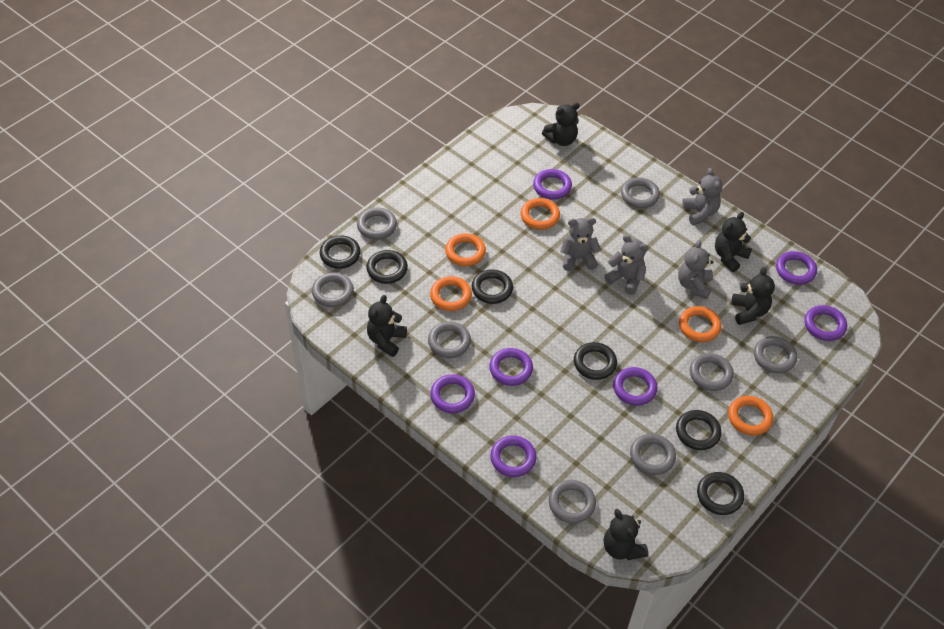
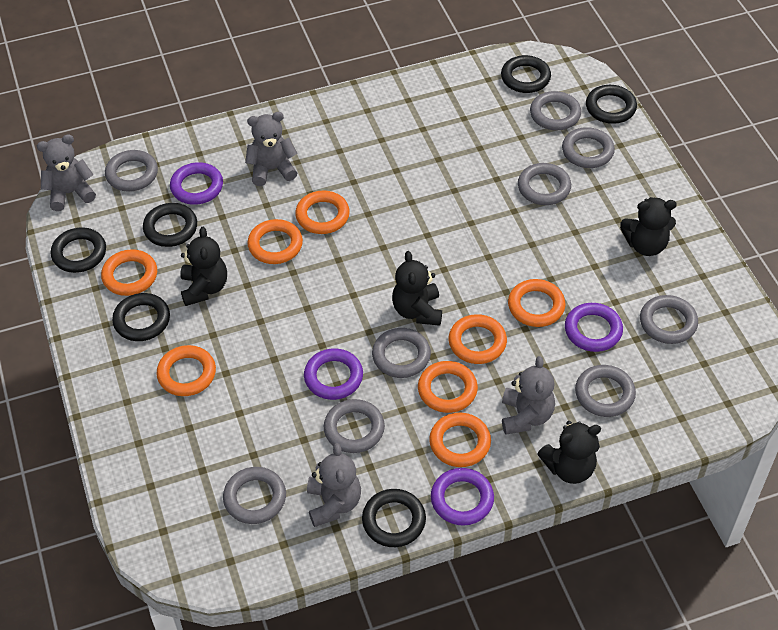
black teddy bear: 5 -> 4
grey ring: 8 -> 9
orange ring: 5 -> 8
purple ring: 7 -> 4

